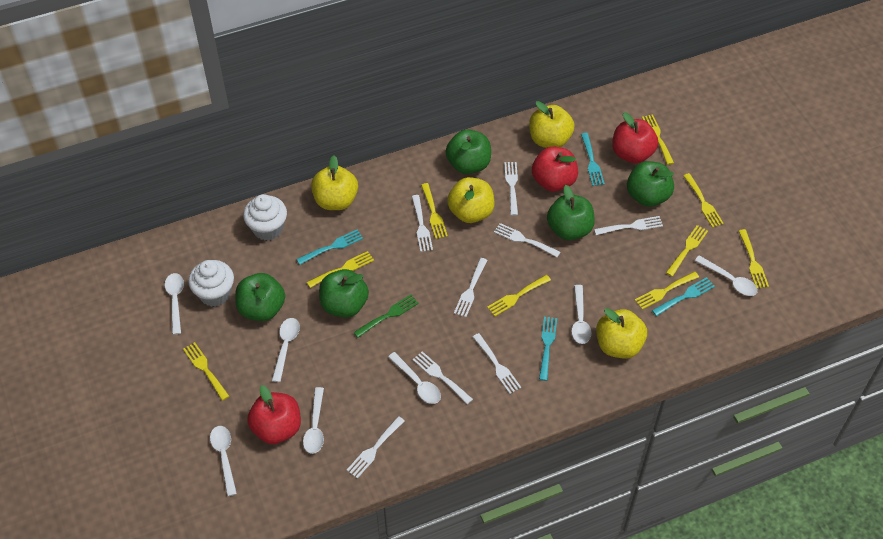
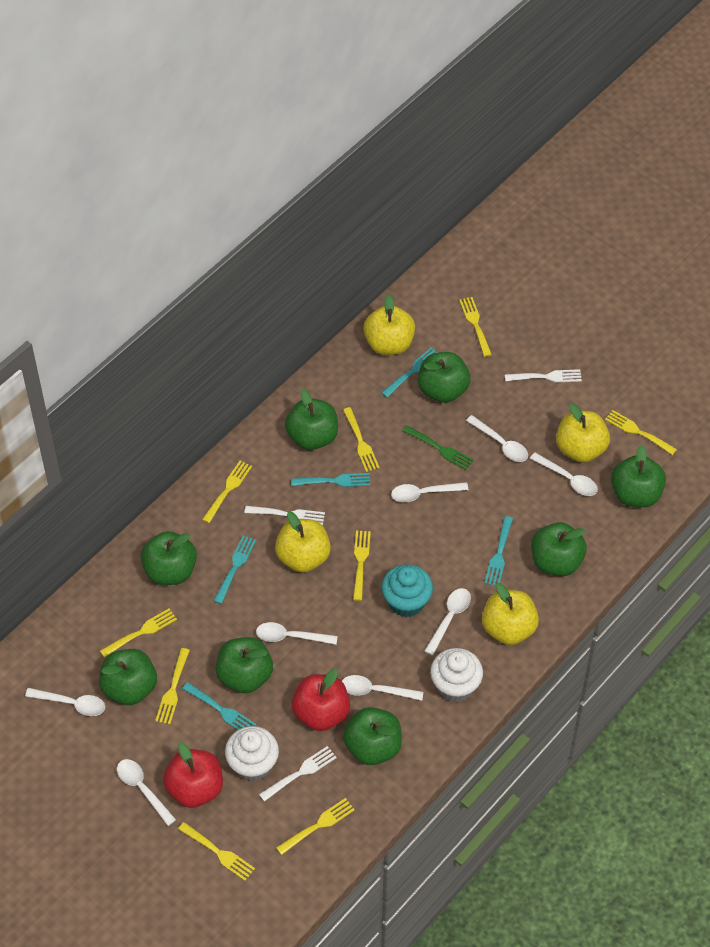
green apple: 5 -> 8
red apple: 3 -> 2
turquoise cupcake: 0 -> 1
turquoise fork: 4 -> 5
white fork: 8 -> 3
white spoon: 7 -> 8

